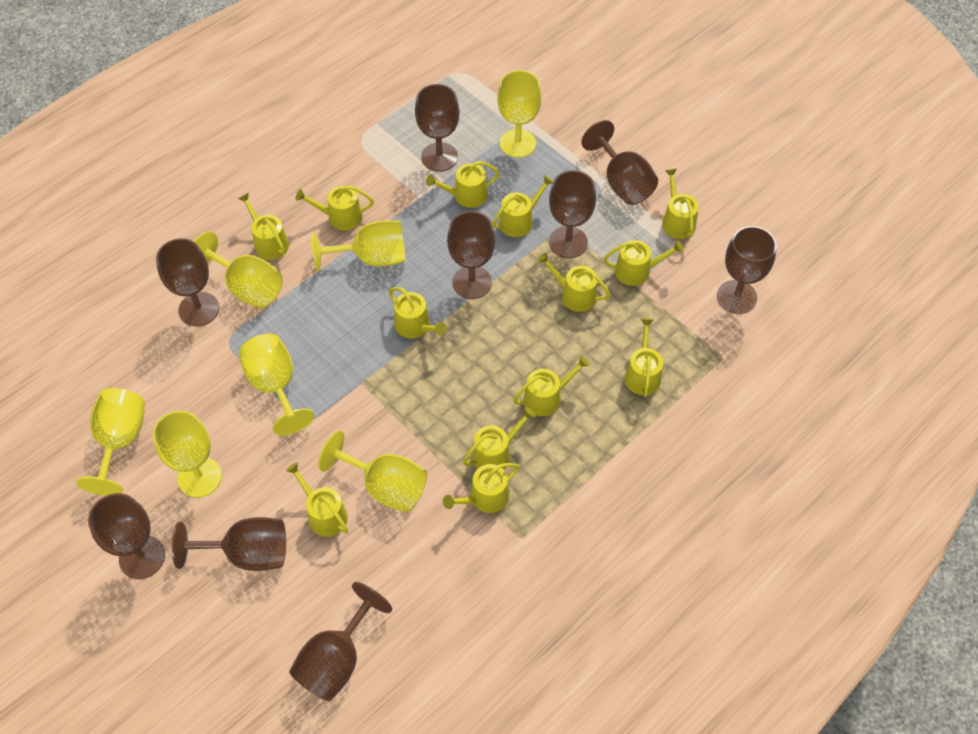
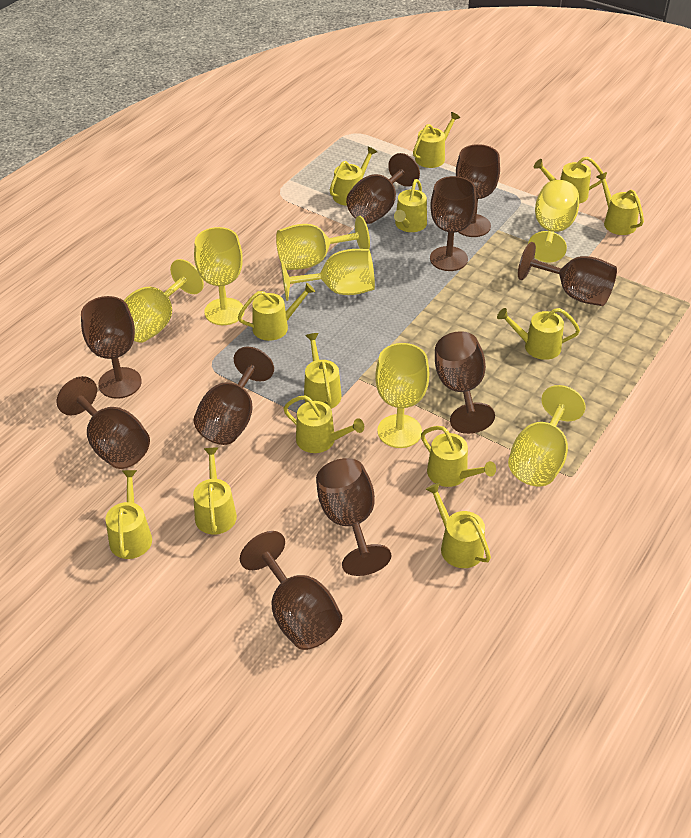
brown goblet: 9 -> 10

